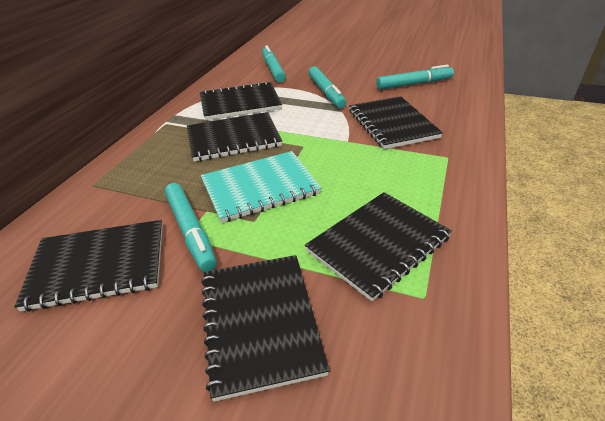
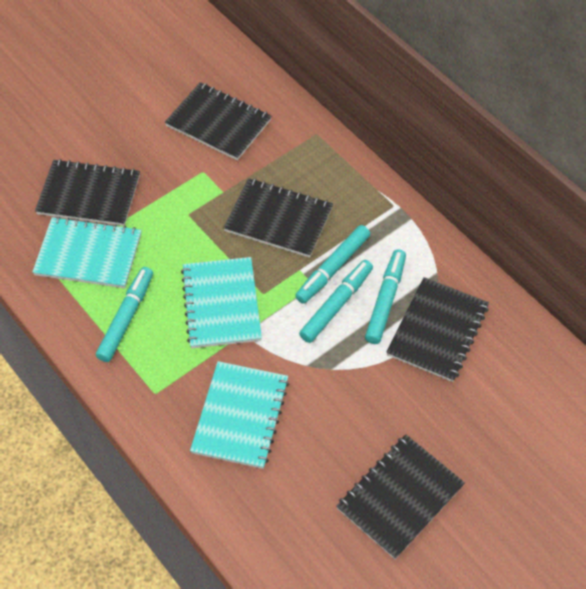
black notebook: 6 -> 5
turquoise notebook: 1 -> 3

